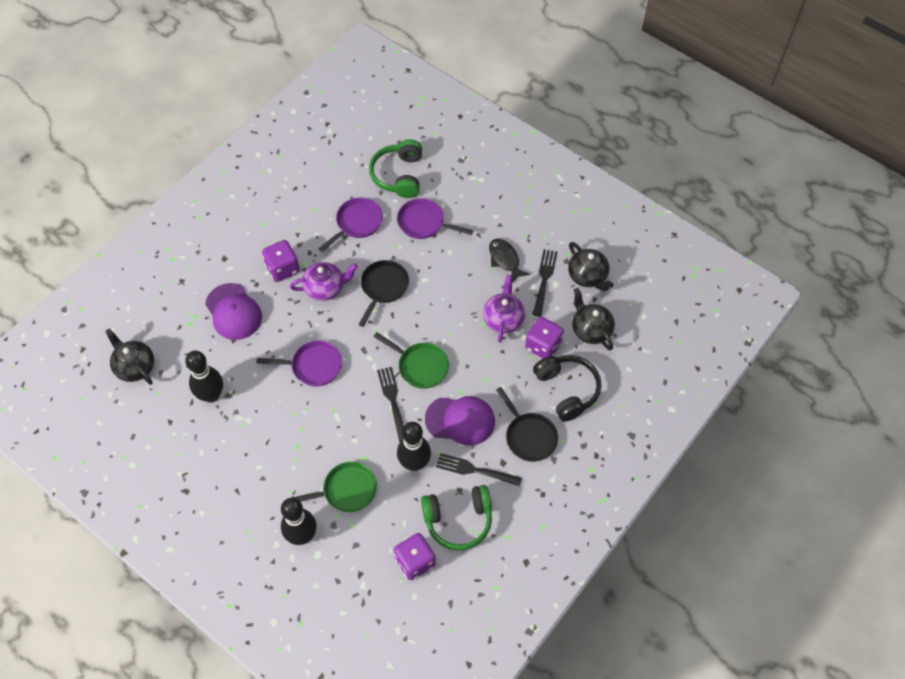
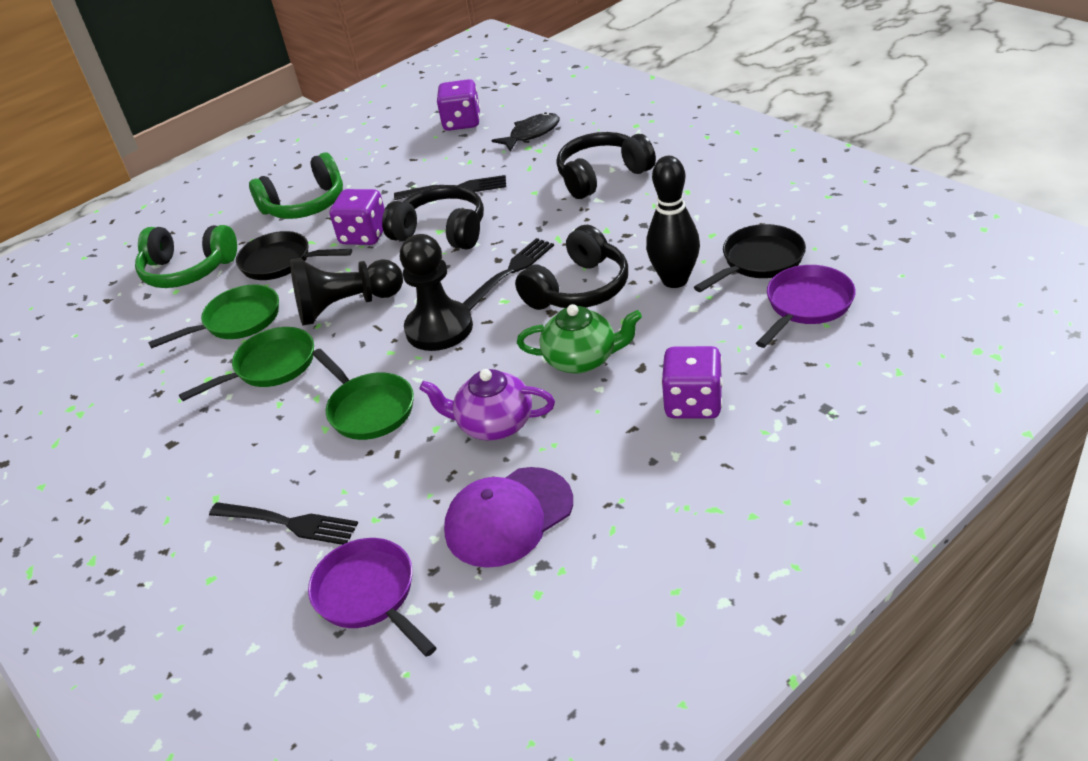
black bowling pin: 3 -> 1
black headphones: 1 -> 3
black pawn: 0 -> 2
black teapot: 3 -> 0
green pan: 2 -> 3
green teapot: 0 -> 1
purple cap: 2 -> 1
purple pan: 3 -> 2
purple teapot: 2 -> 1

